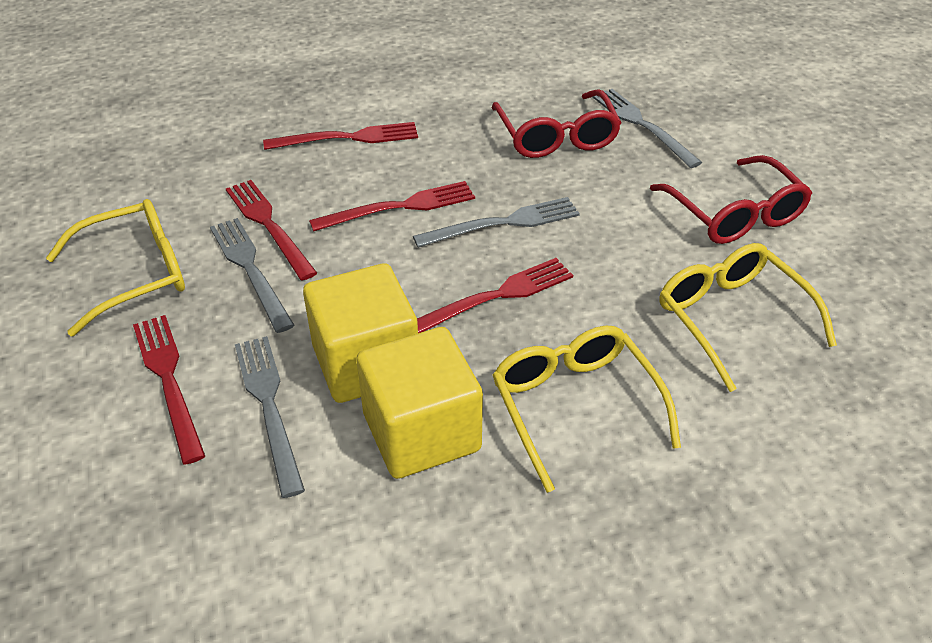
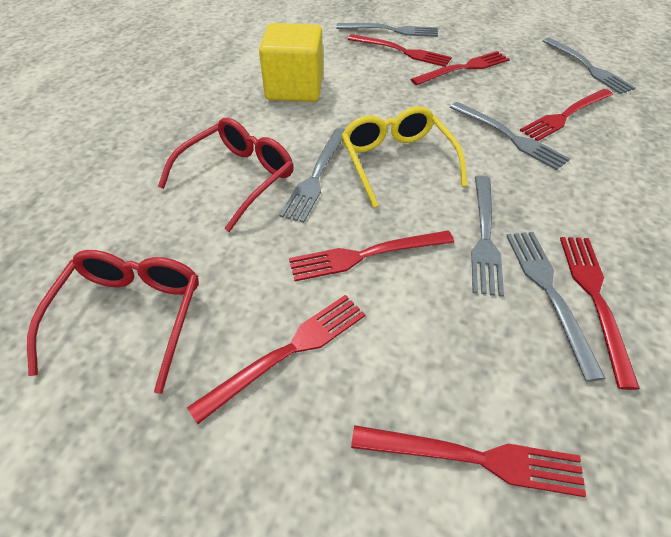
grey fork: 4 -> 6
red fork: 5 -> 7
yellow cube: 2 -> 1
yellow glasses: 3 -> 1

